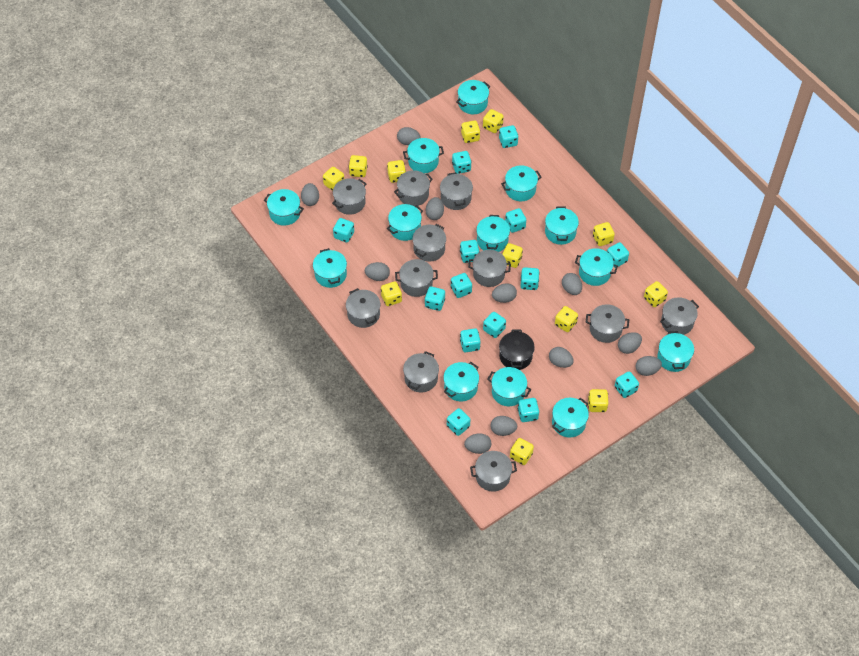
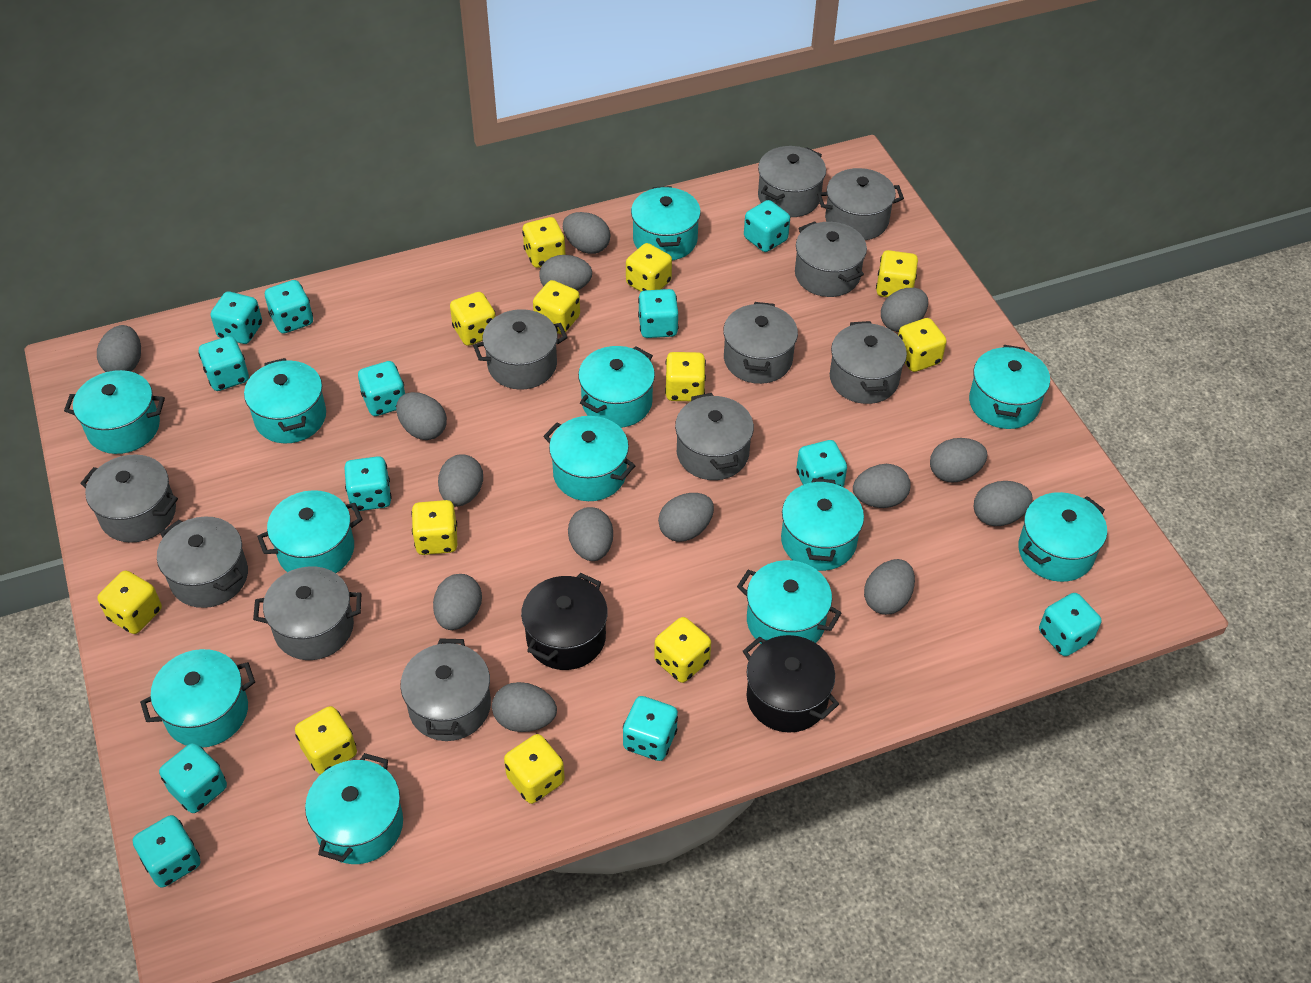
black pot: 1 -> 2
grey egg: 11 -> 14
turquoise dice: 14 -> 12
turquoise pot: 13 -> 12

